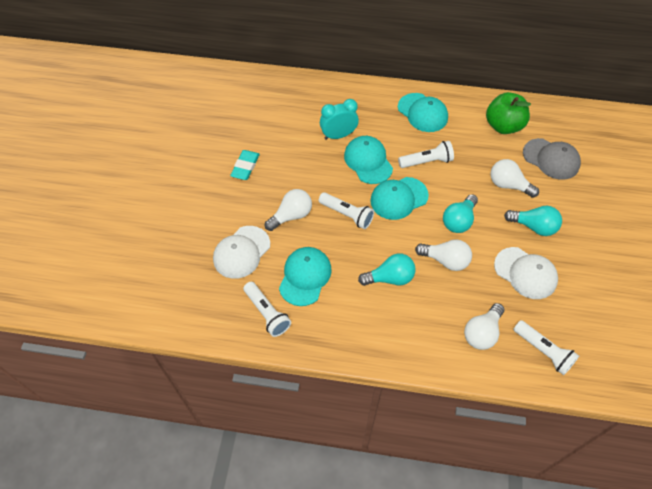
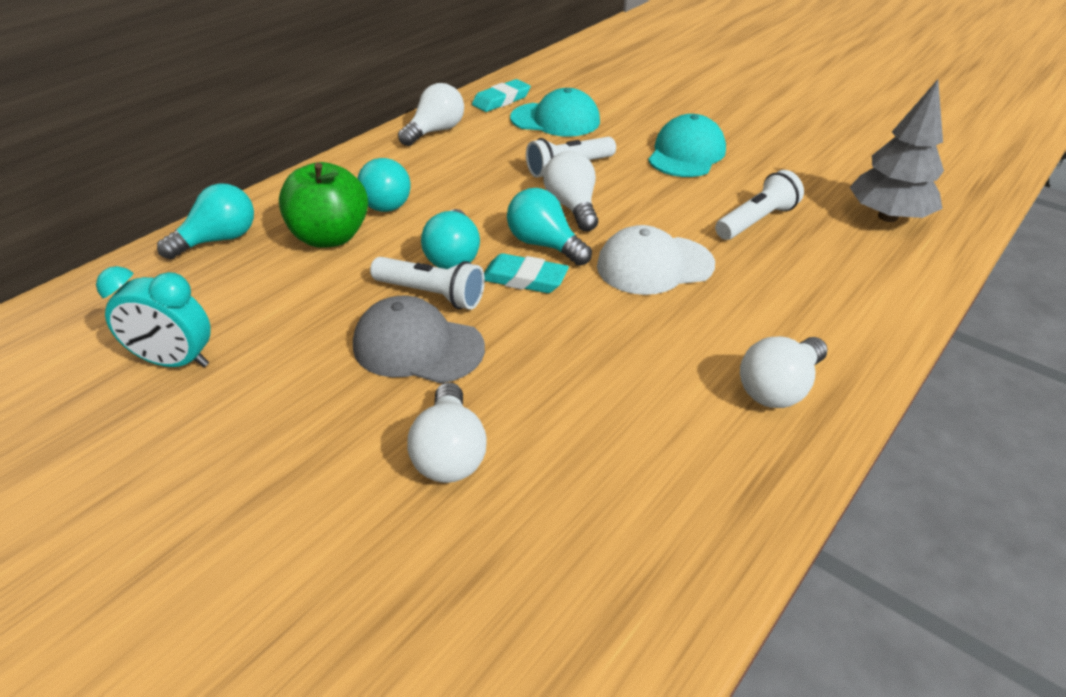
grey tree: 0 -> 1
turquoise cap: 4 -> 2
turquoise eraser: 1 -> 2
turquoise light bulb: 3 -> 4
white cap: 2 -> 1
white flashlight: 4 -> 3

